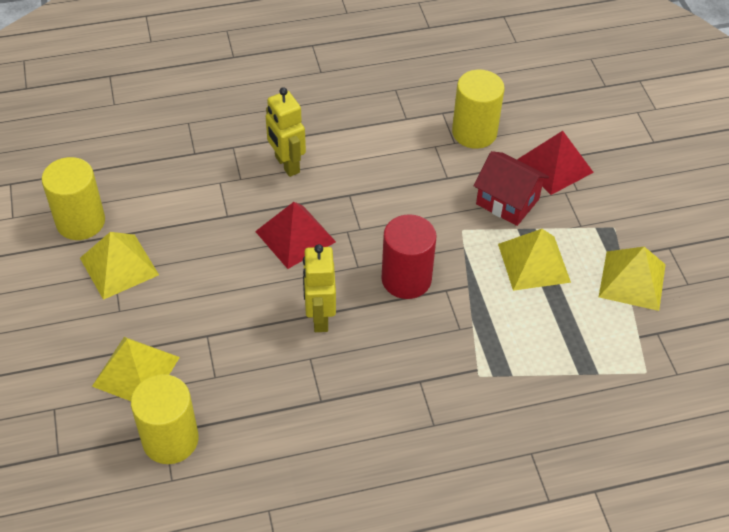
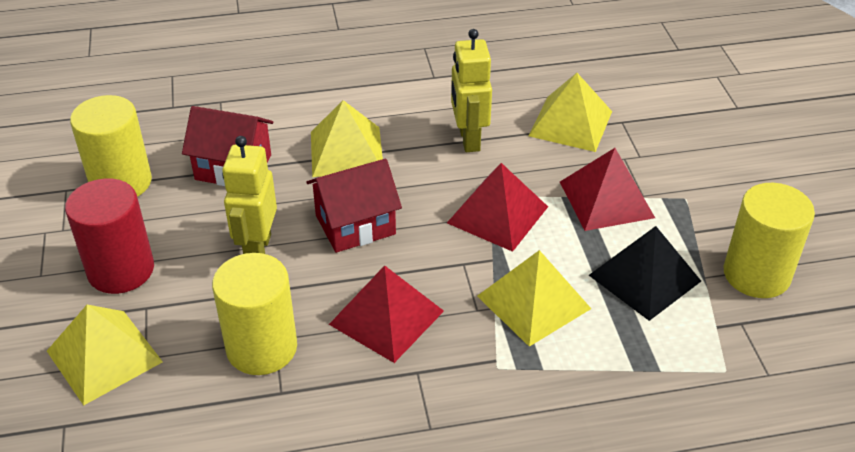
black pyramid: 0 -> 1
red house: 1 -> 2
red pyramid: 2 -> 3

